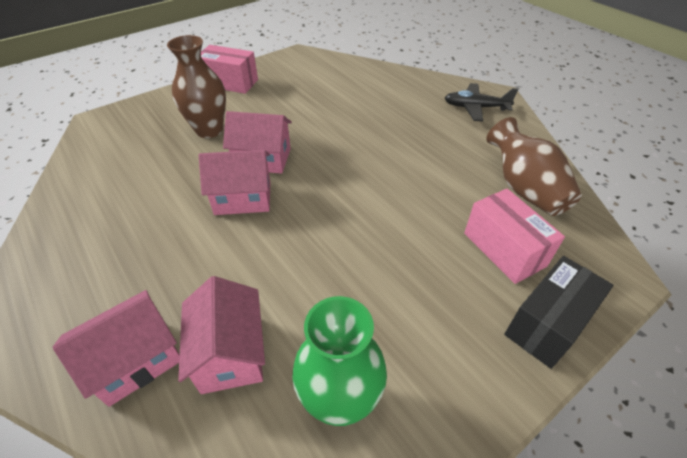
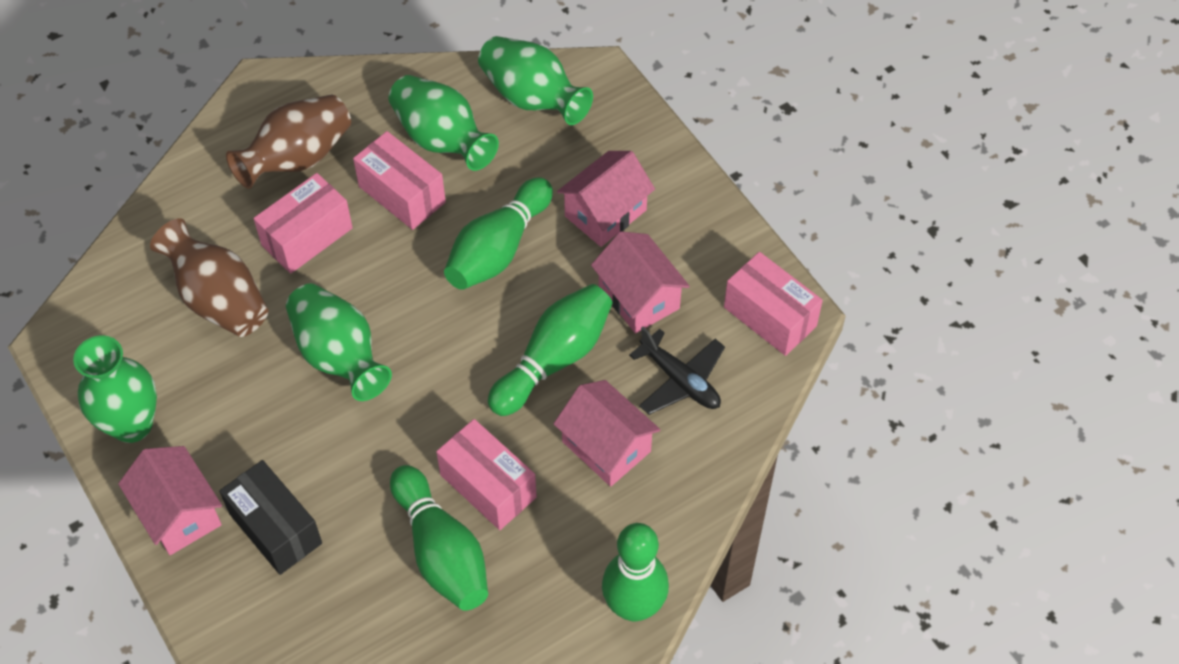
green bowling pin: 0 -> 4
green vase: 1 -> 4
pink box: 2 -> 4

